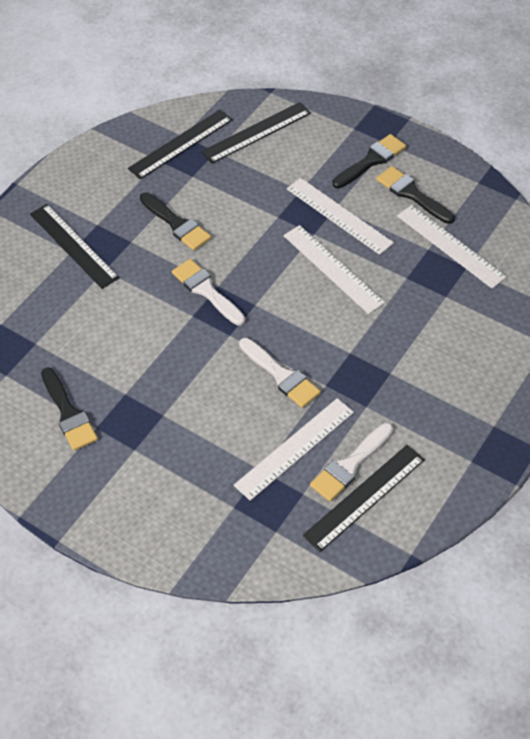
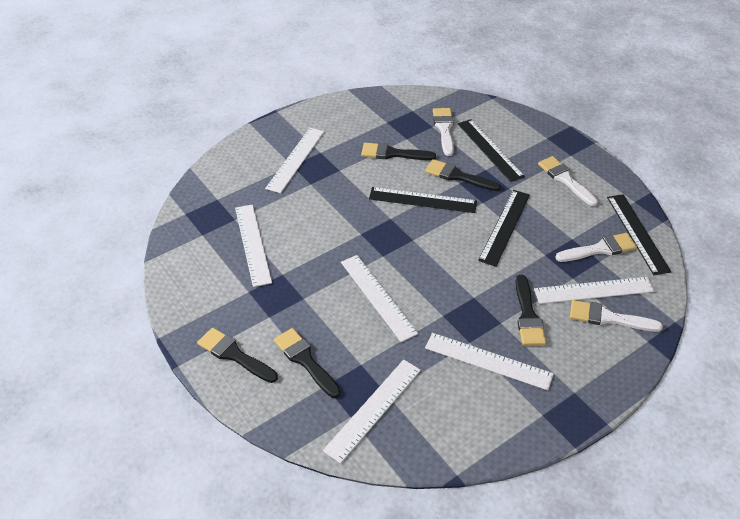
black brush: 4 -> 5
white brush: 3 -> 4
white ruler: 4 -> 6

